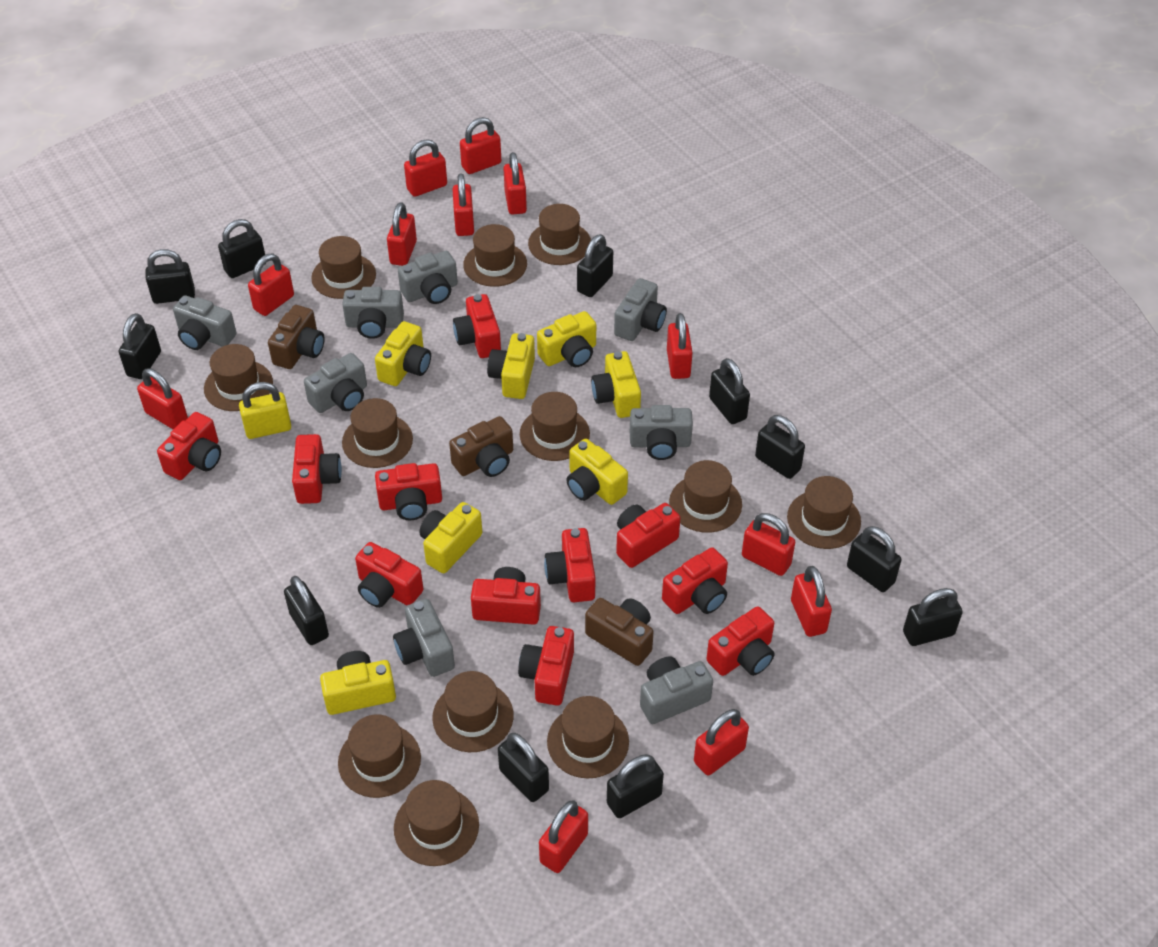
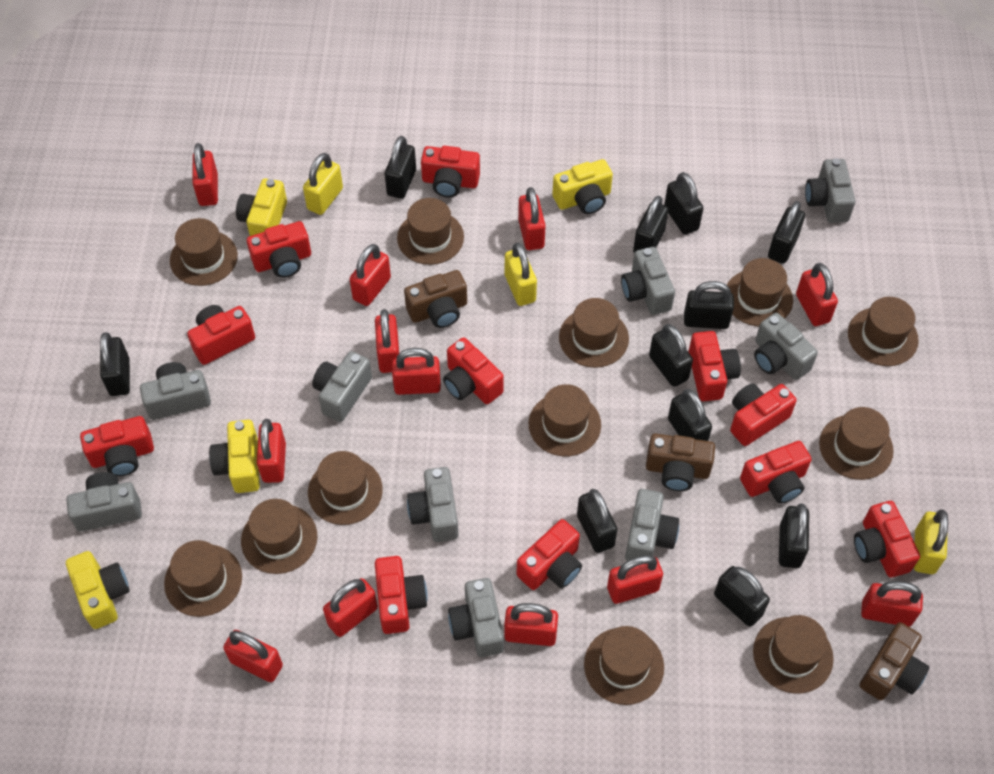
grey camera: 8 -> 9
yellow camera: 7 -> 4
yellow padlock: 1 -> 3

